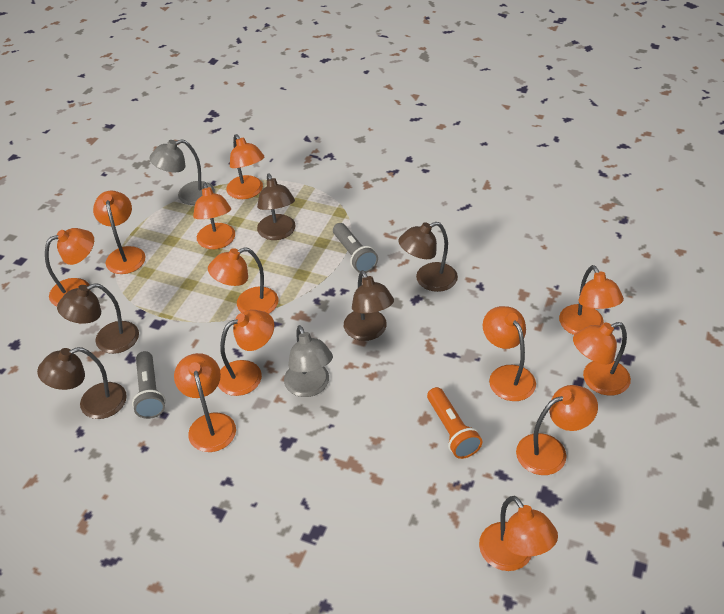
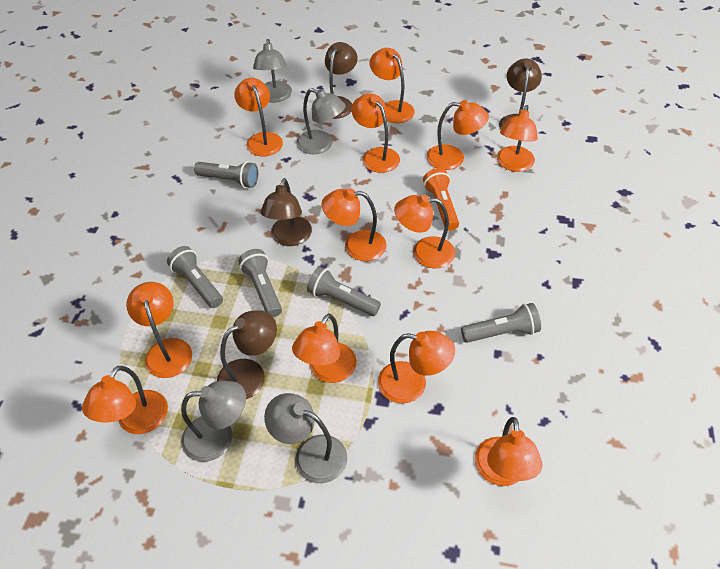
brown lamp: 5 -> 4
grey flashlight: 2 -> 5
grey lamp: 2 -> 4

